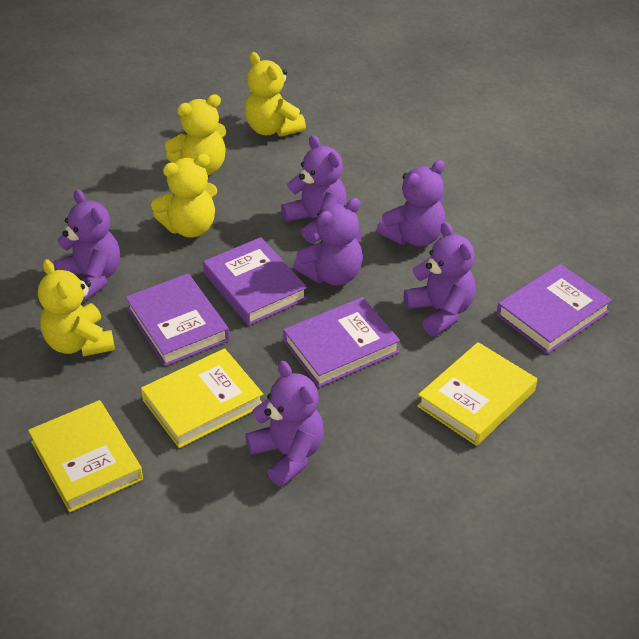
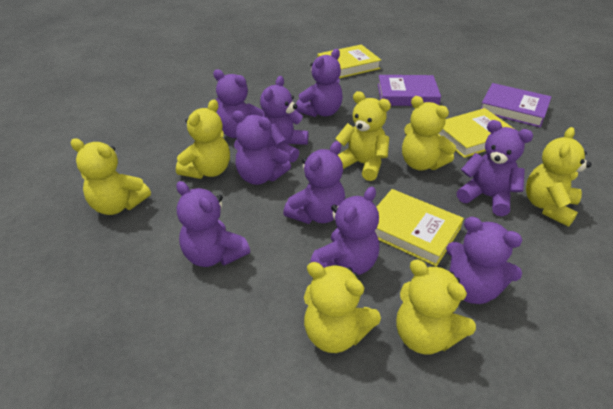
purple book: 4 -> 2
purple teddy bear: 6 -> 9
yellow teddy bear: 4 -> 7

